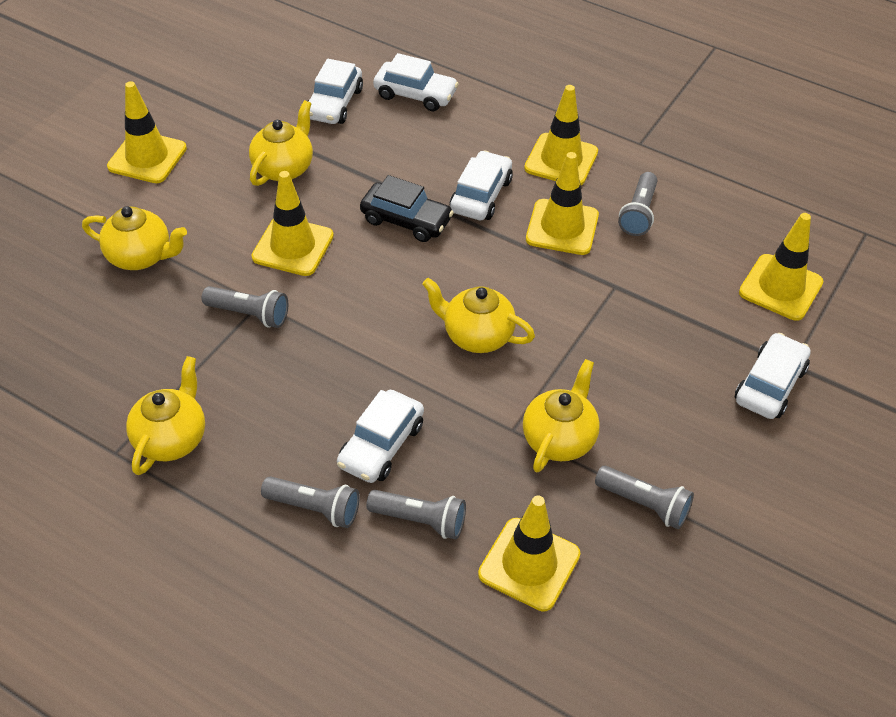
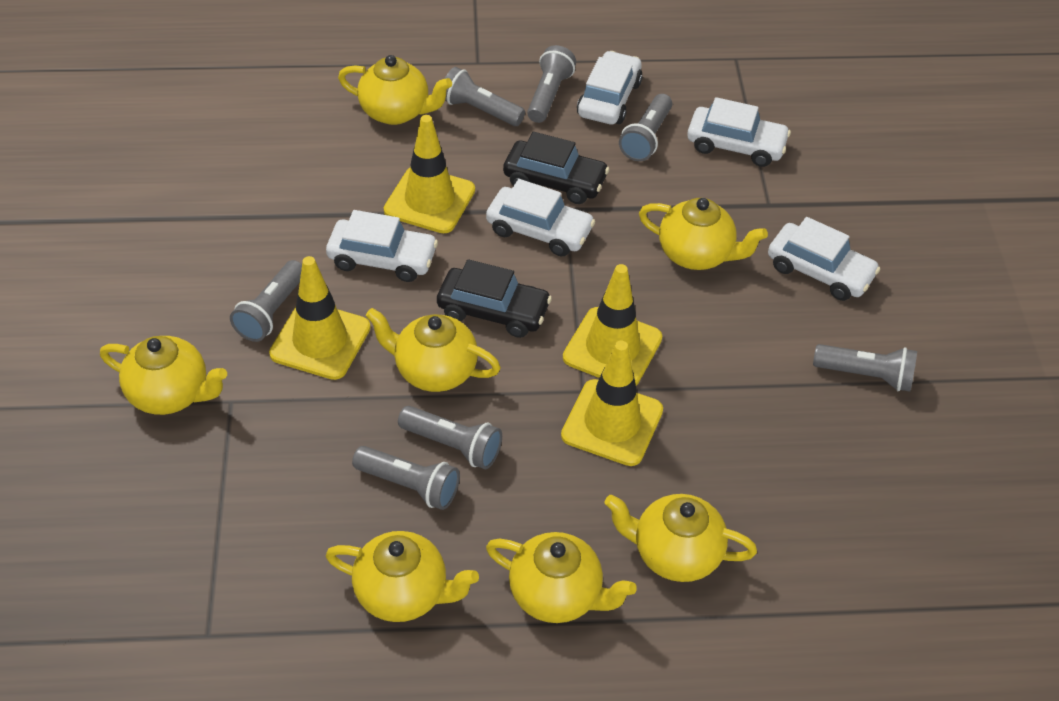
black car: 1 -> 2
grey flashlight: 5 -> 7
yellow teapot: 5 -> 7
yellow traffic cone: 6 -> 4

